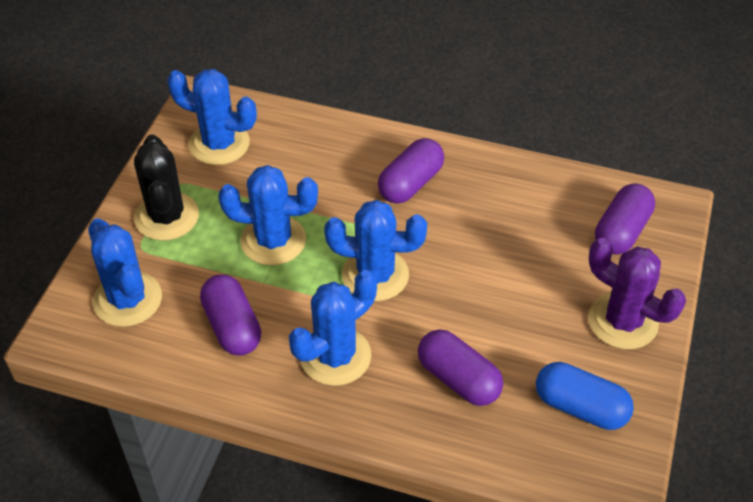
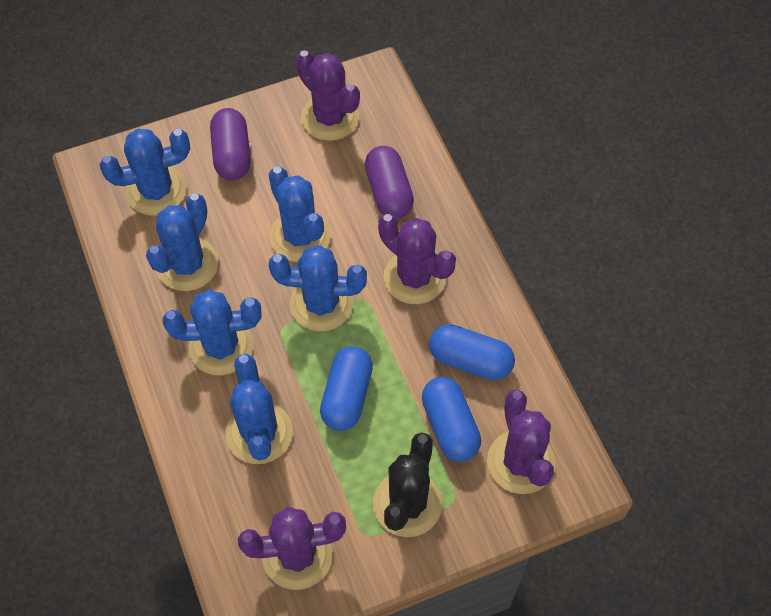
blue cactus: 5 -> 6
blue capsule: 1 -> 3
purple cactus: 1 -> 4
purple capsule: 4 -> 2

